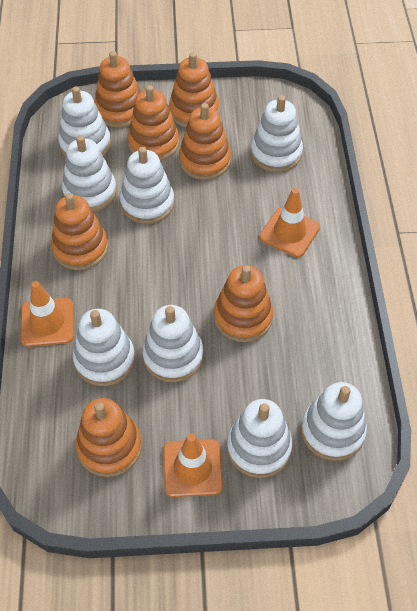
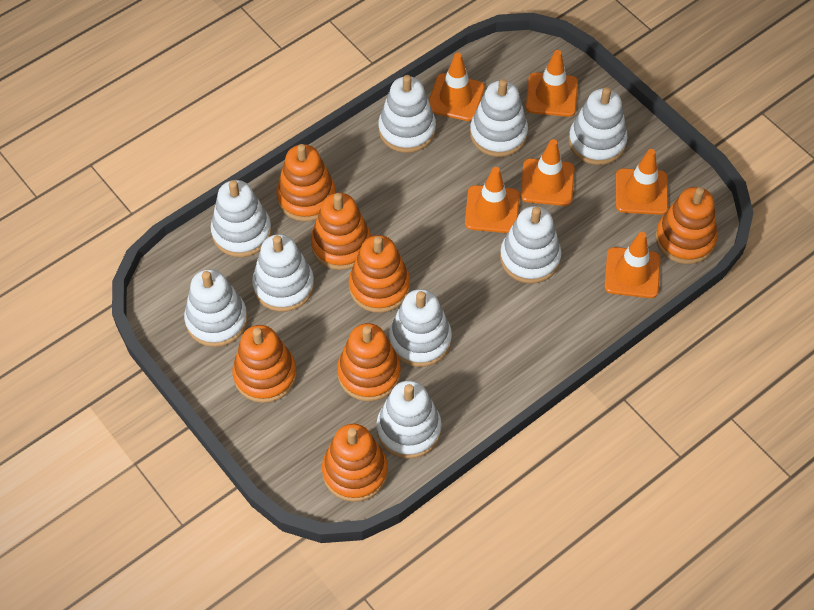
orange traffic cone: 3 -> 6
white stacking toy: 8 -> 9

